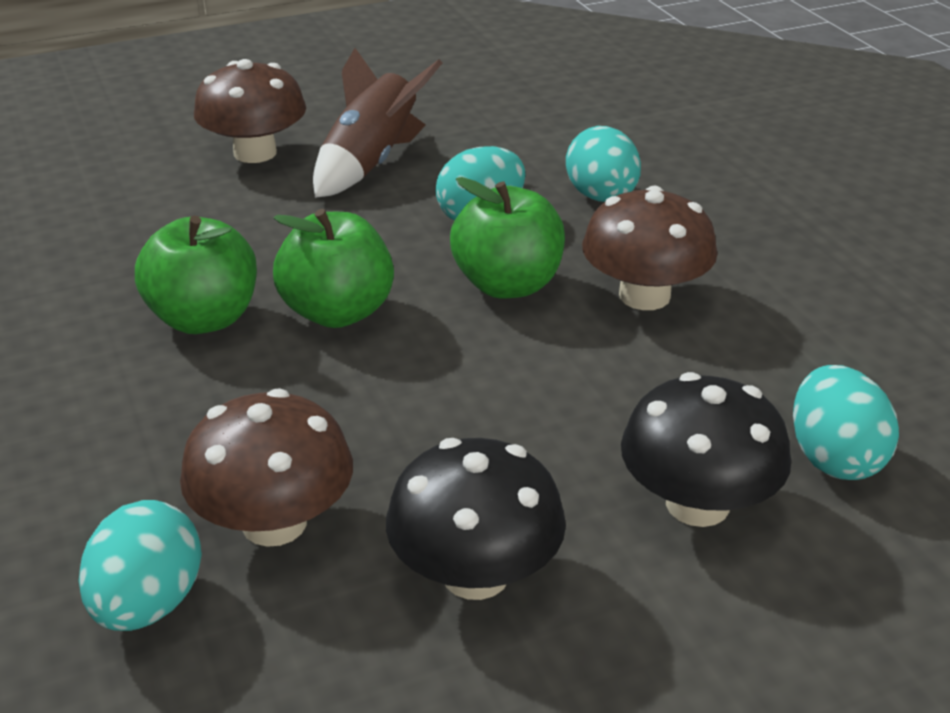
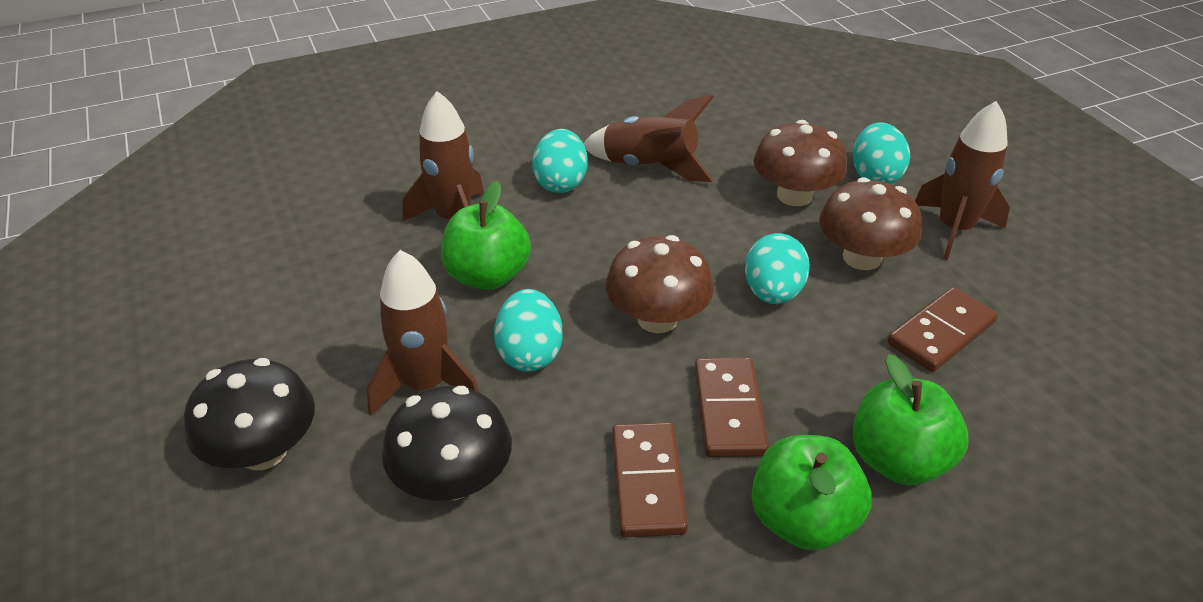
brown domino: 0 -> 3
brown rocket: 1 -> 4

